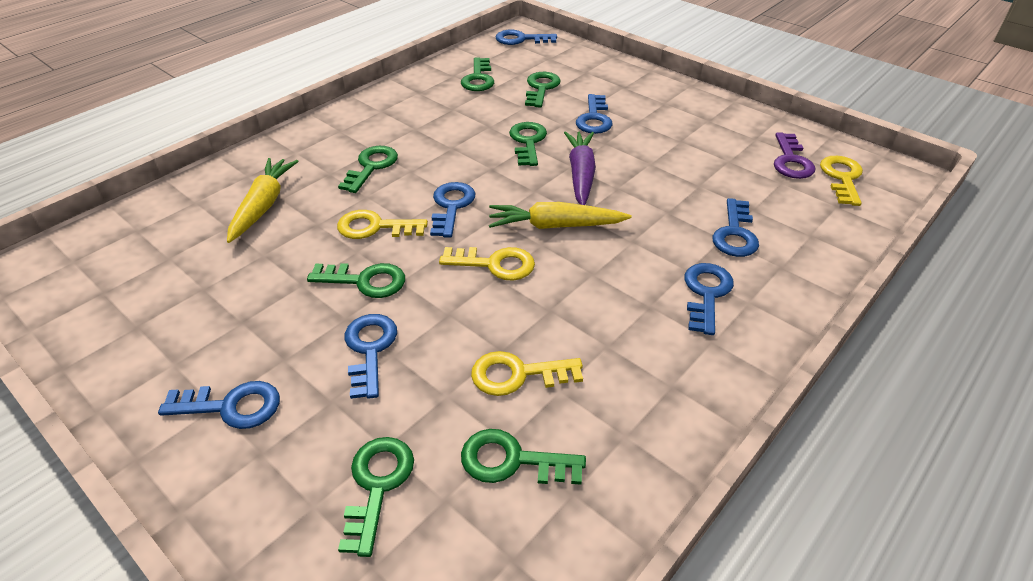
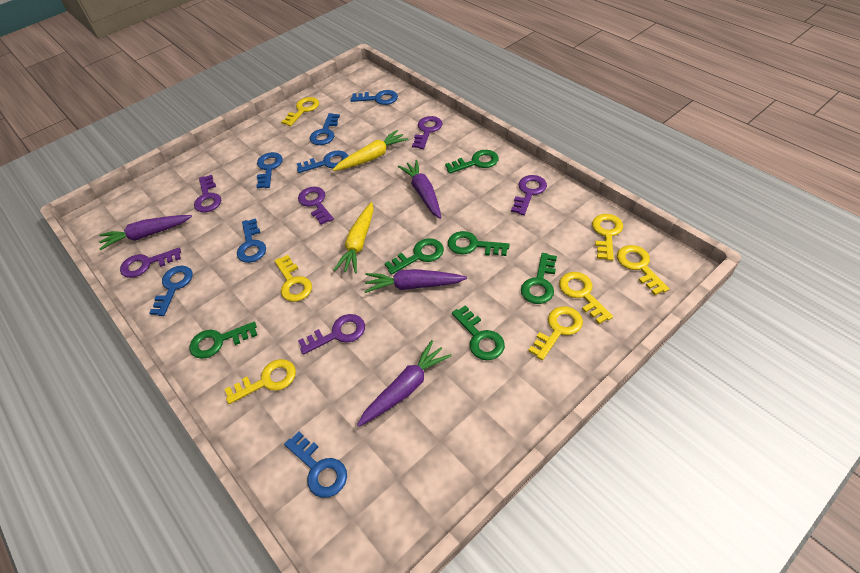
green key: 7 -> 6
purple carrot: 1 -> 4
purple key: 1 -> 6
yellow key: 4 -> 7

